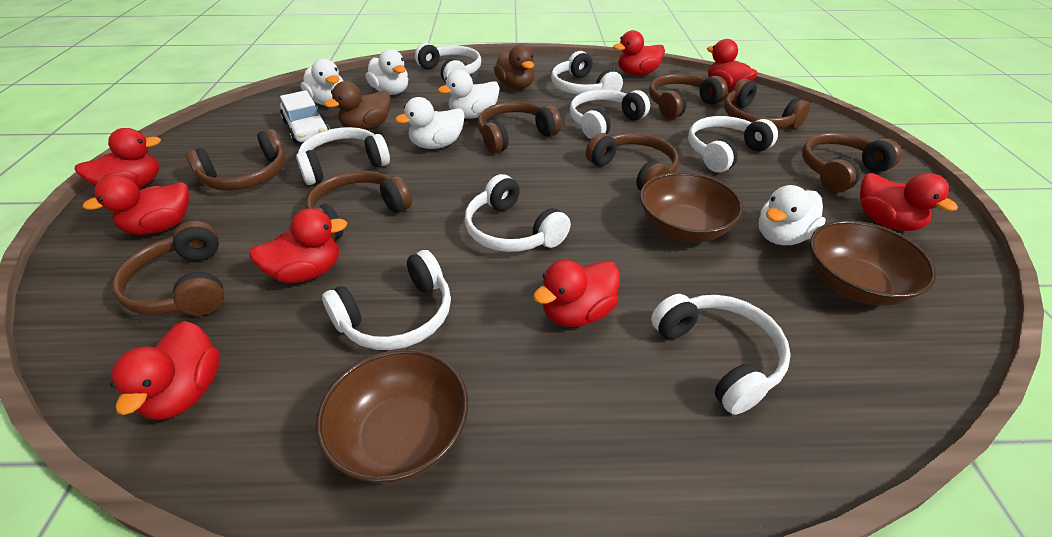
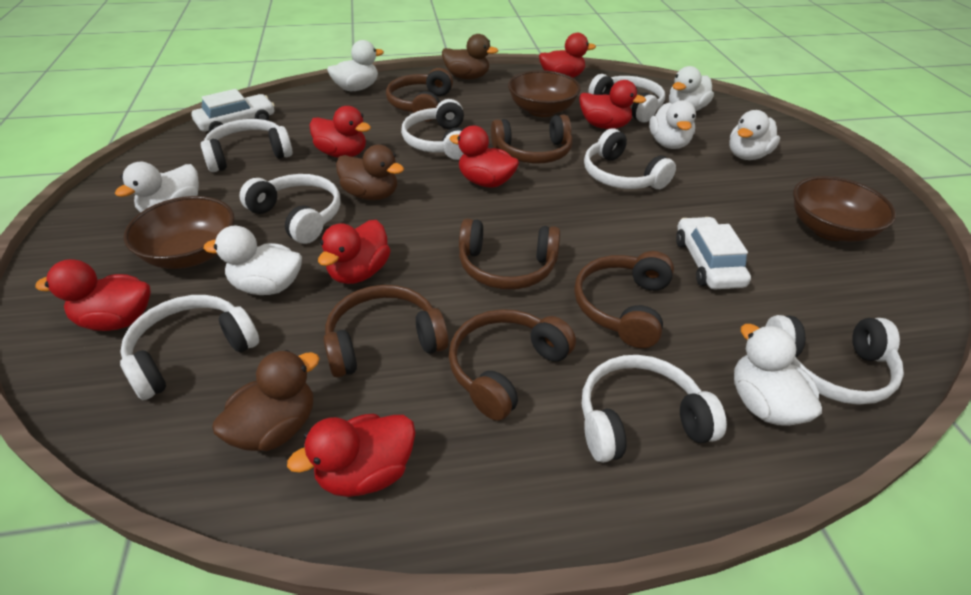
brown duck: 2 -> 3
brown headphones: 8 -> 6
red duck: 8 -> 7
white car: 1 -> 2
white duck: 5 -> 7

